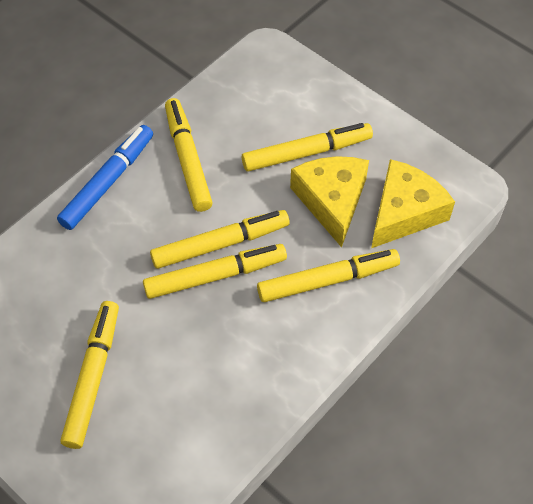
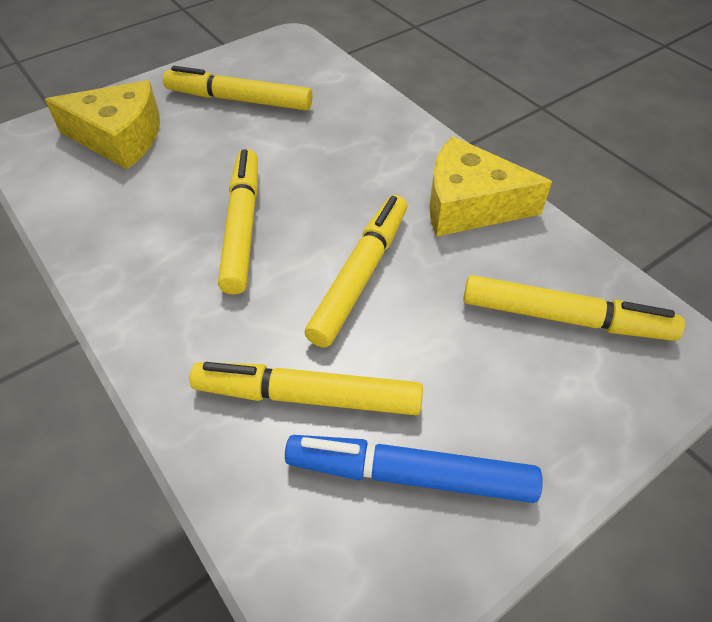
yellow marker: 6 -> 5

